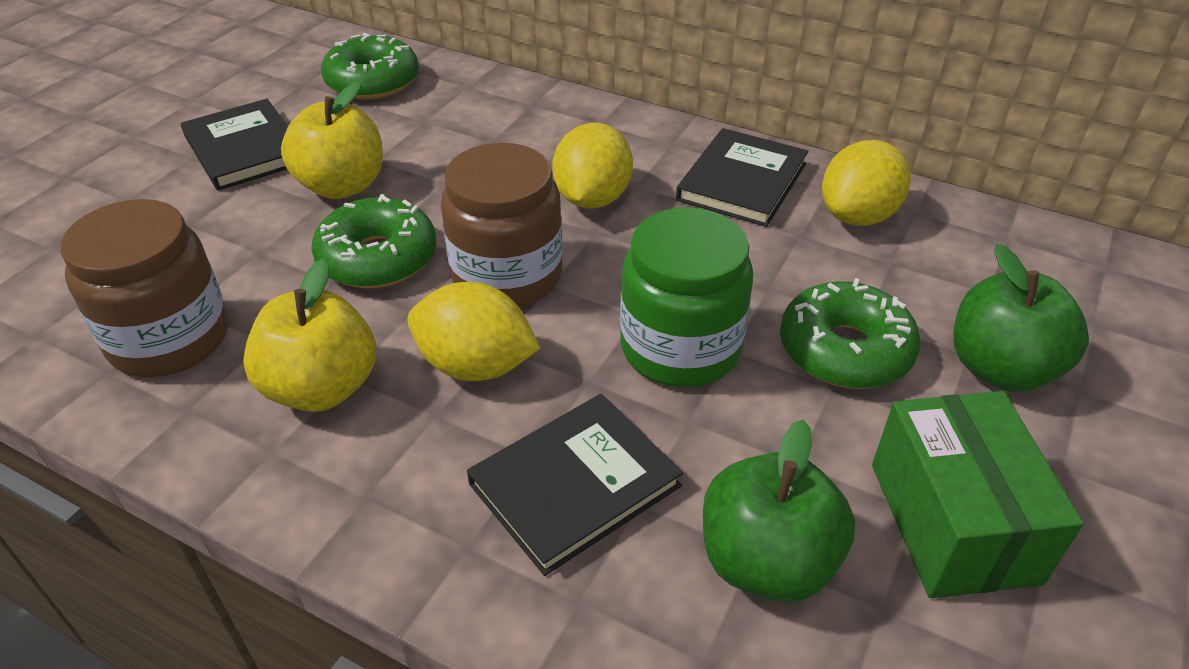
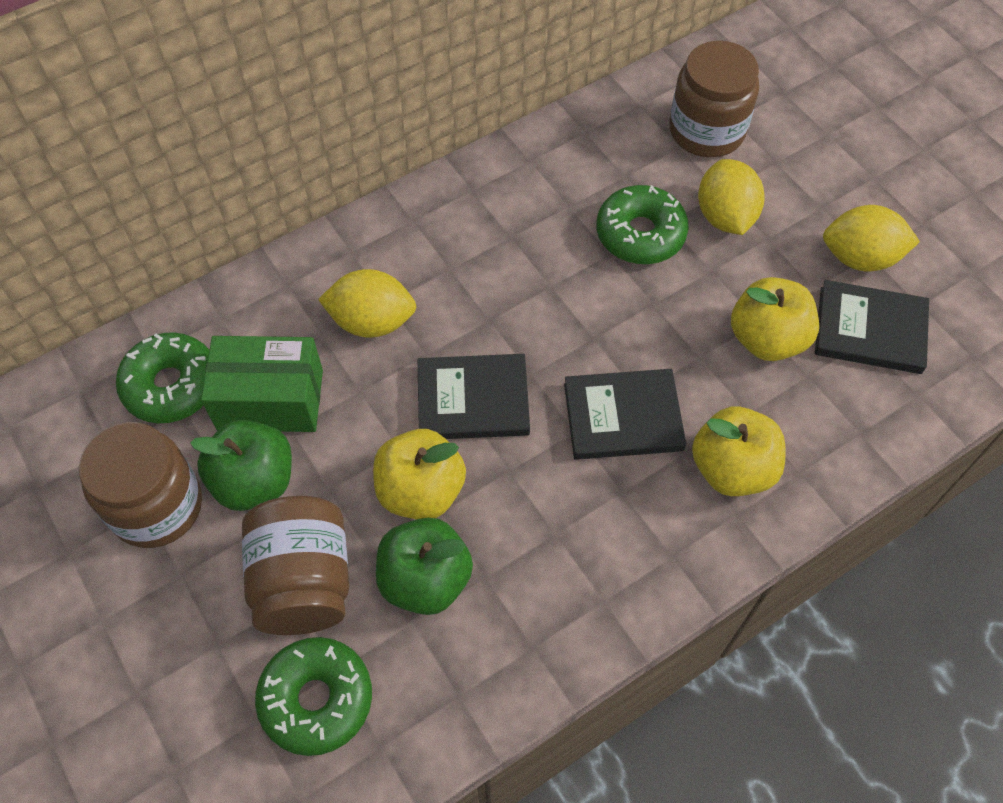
brown jar: 2 -> 3
green jar: 1 -> 0
yellow apple: 2 -> 3

